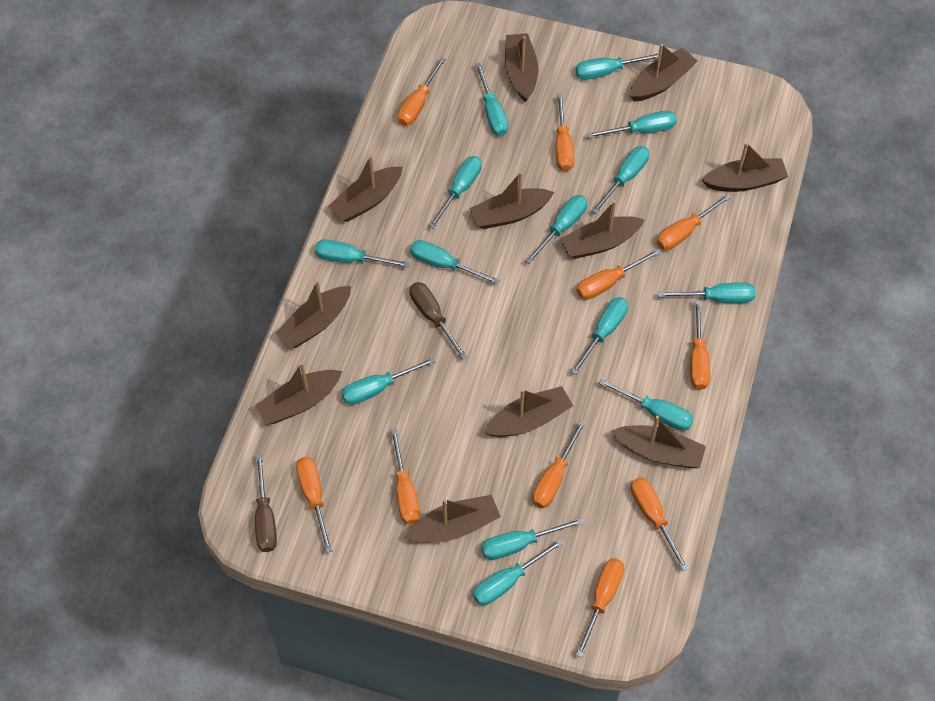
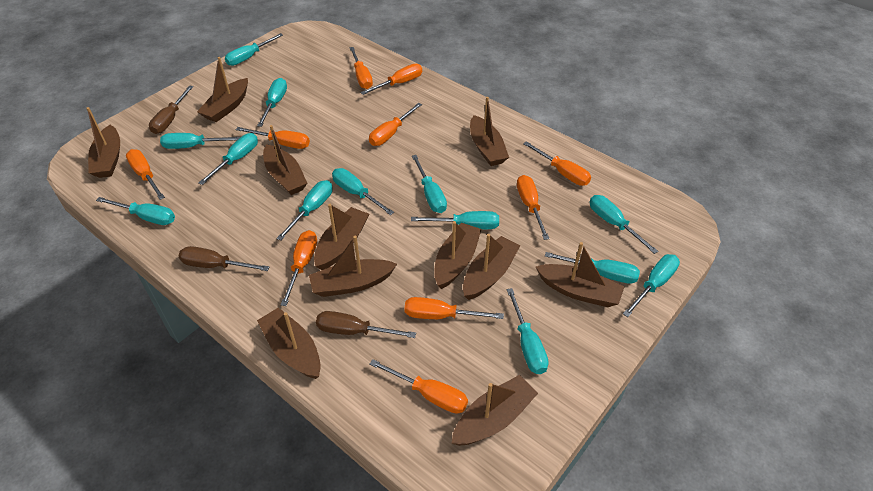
brown screwdriver: 2 -> 3
turquoise screwdriver: 14 -> 13

